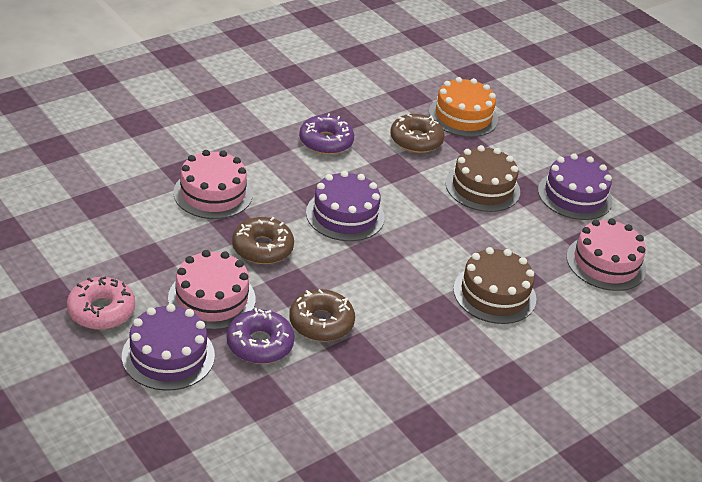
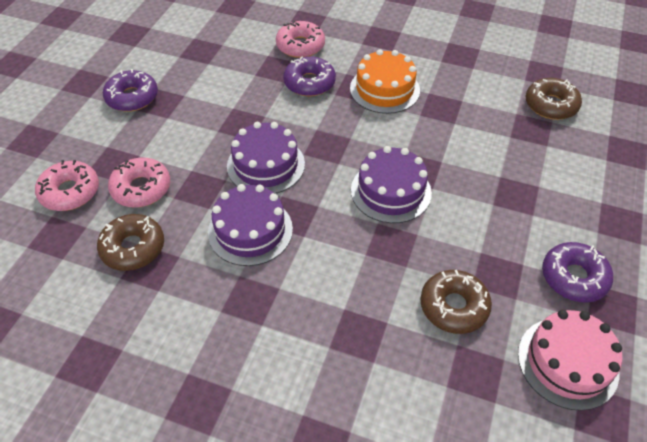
brown cake: 2 -> 0
pink cake: 3 -> 1
pink donut: 1 -> 3
purple donut: 2 -> 3

